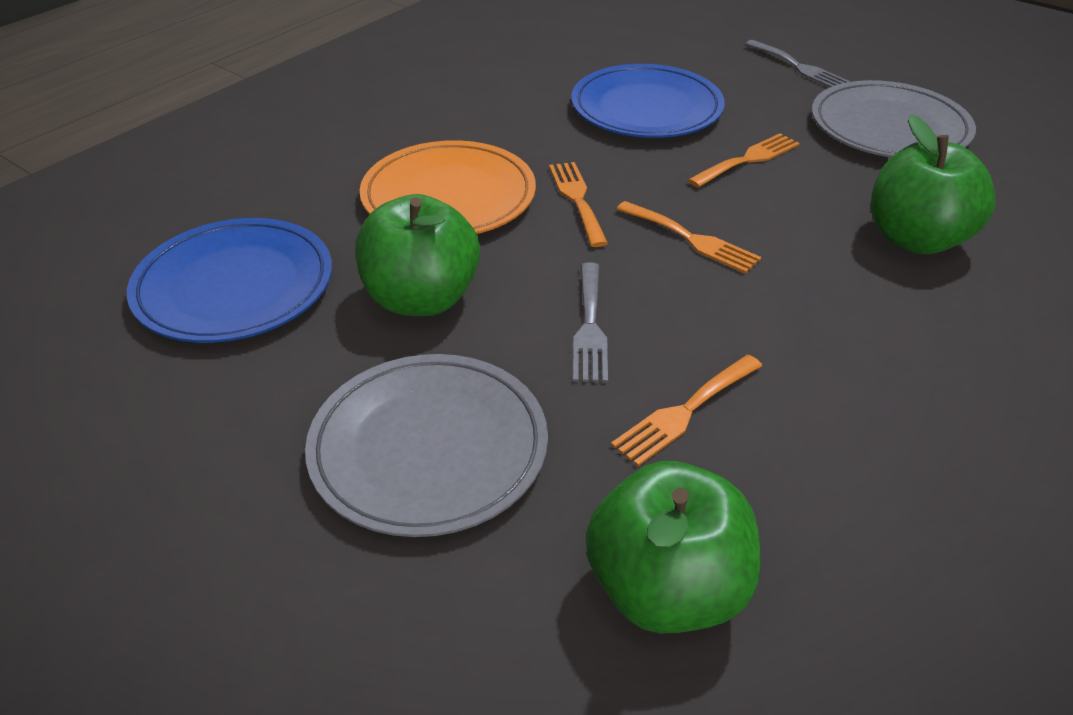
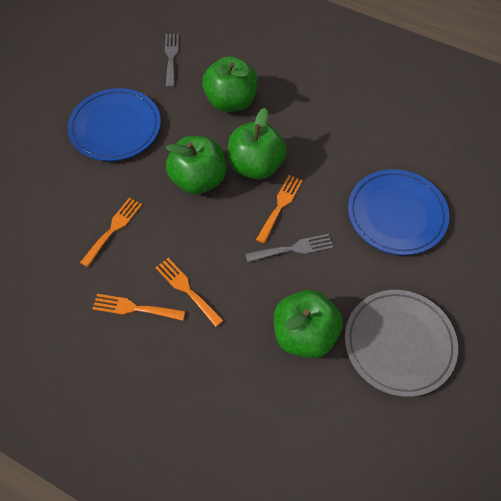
green apple: 3 -> 4
grey plate: 2 -> 1
orange plate: 1 -> 0

